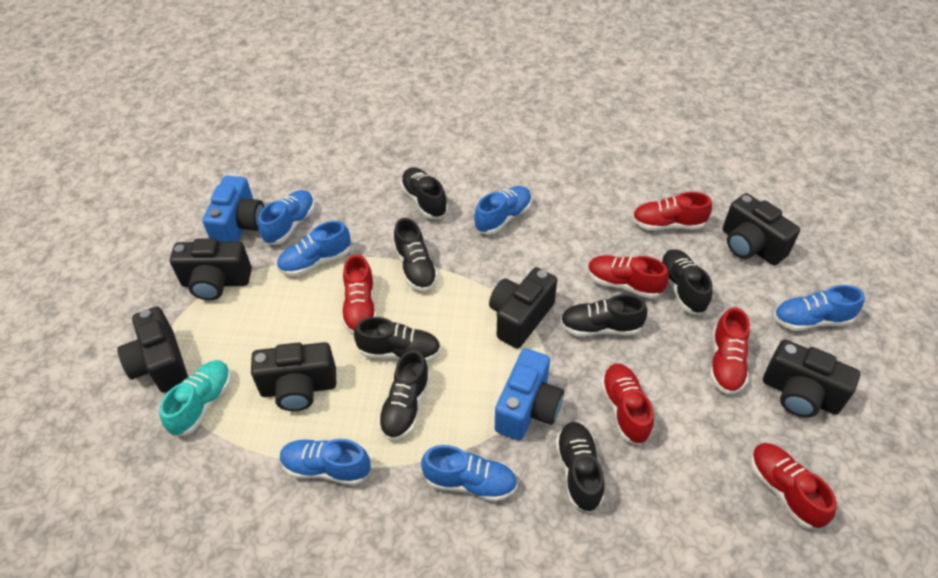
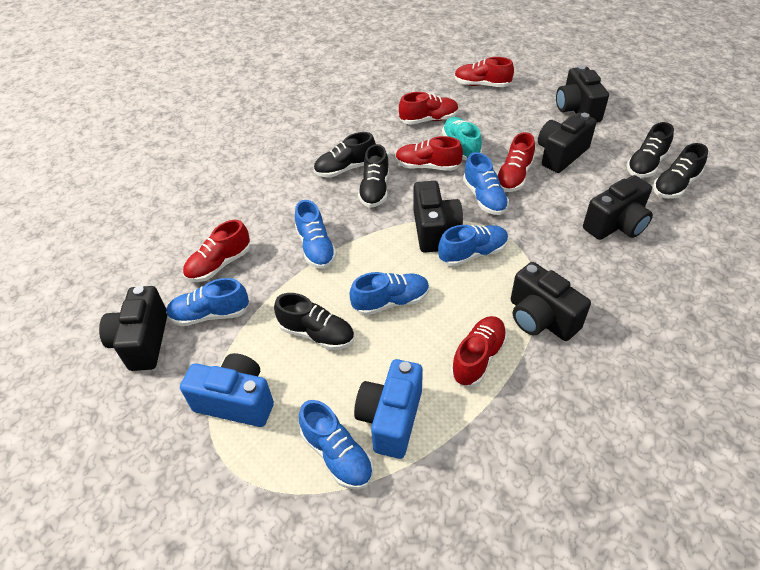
black shoe: 7 -> 5

